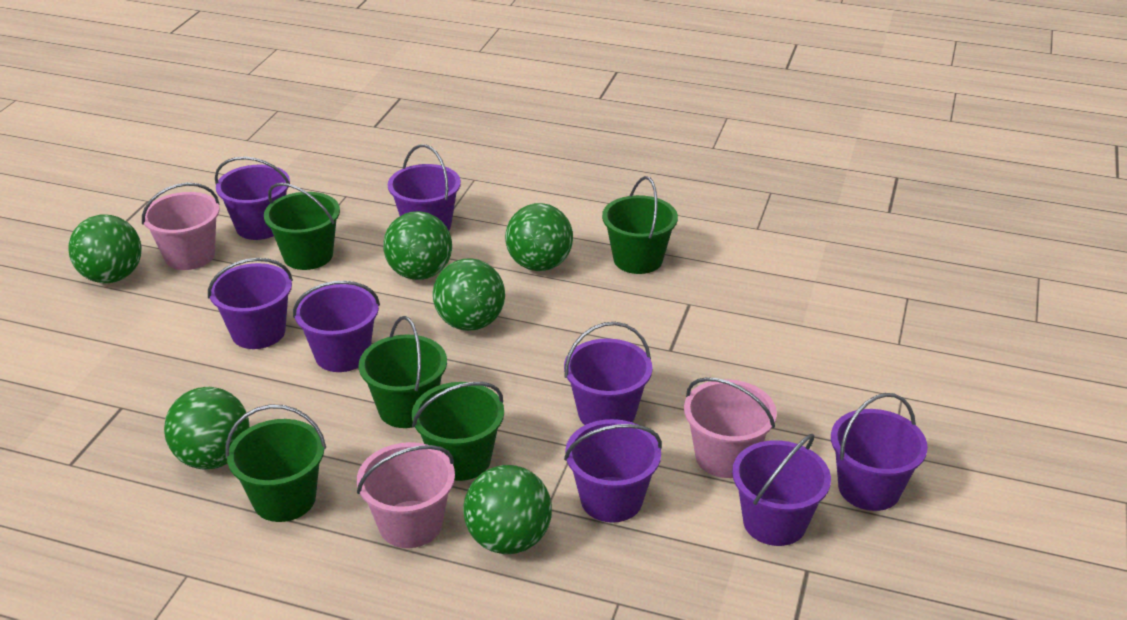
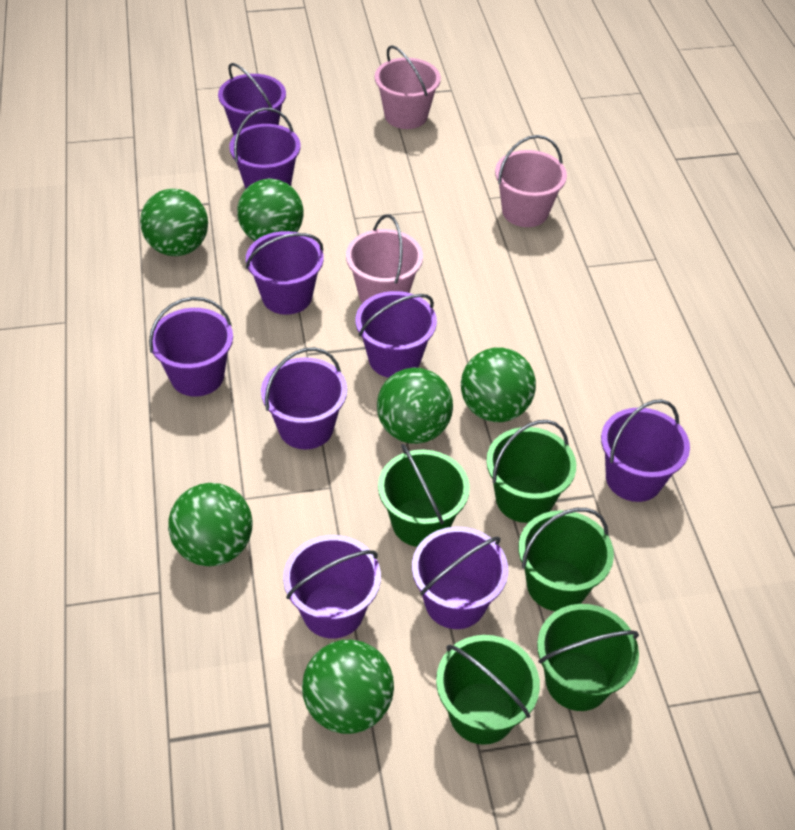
purple bucket: 8 -> 9

